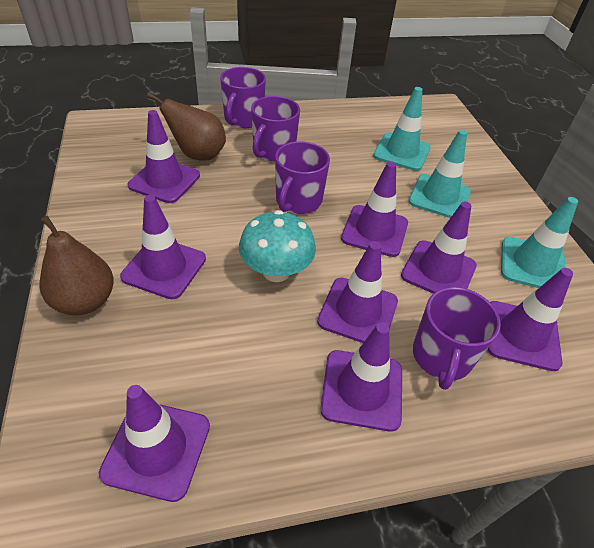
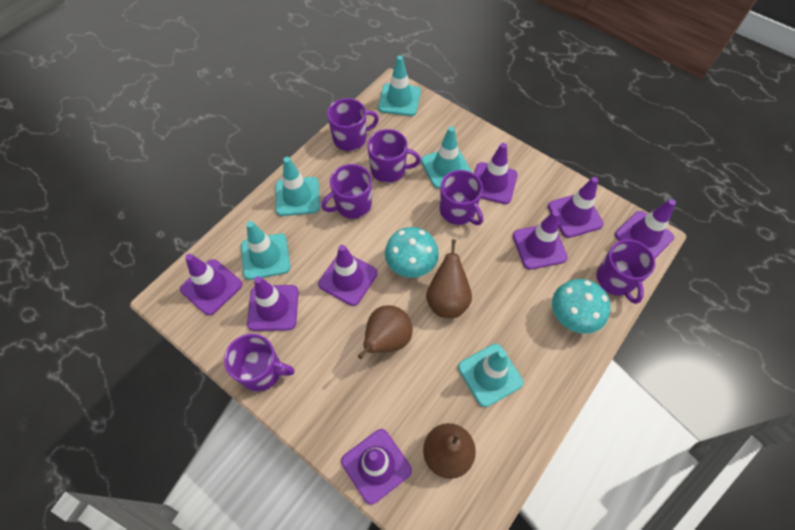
brown pear: 2 -> 3
purple mug: 4 -> 6
turquoise mushroom: 1 -> 2
turquoise traffic cone: 3 -> 5

